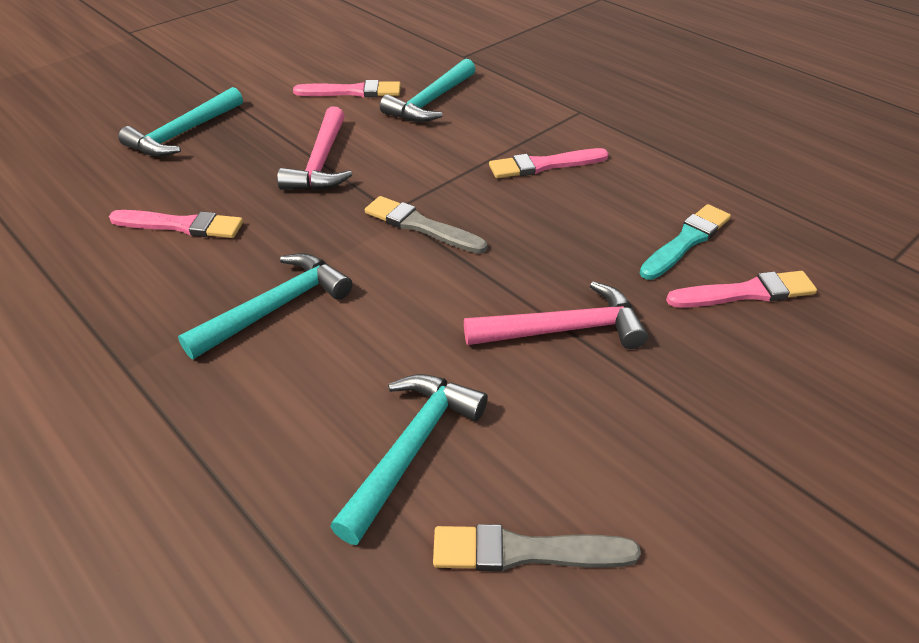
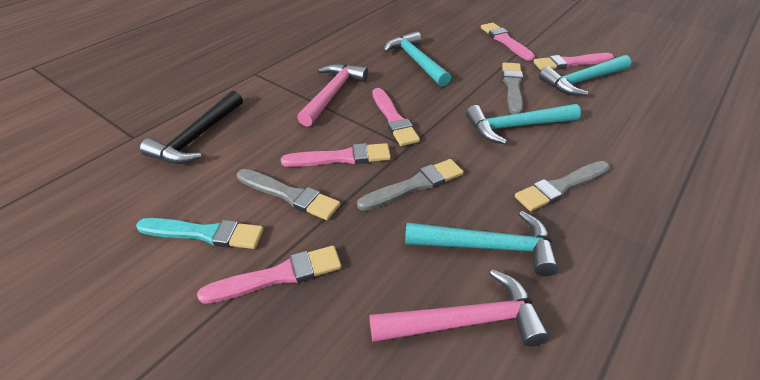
black hammer: 0 -> 1
grey brush: 2 -> 4
pink brush: 4 -> 5

